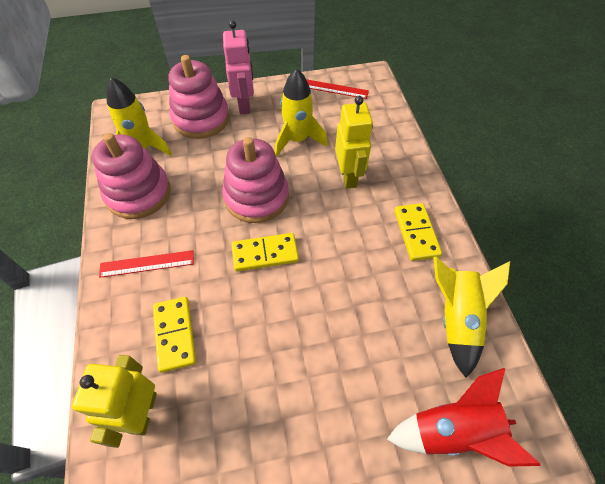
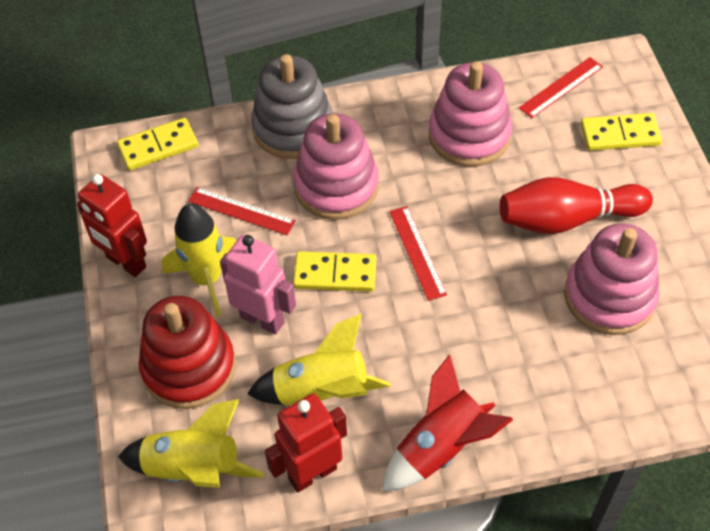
grey stacking toy: 0 -> 1
red bowling pin: 0 -> 1
red robot: 0 -> 2
red ruler: 2 -> 3
red stacking toy: 0 -> 1
yellow robot: 2 -> 0

